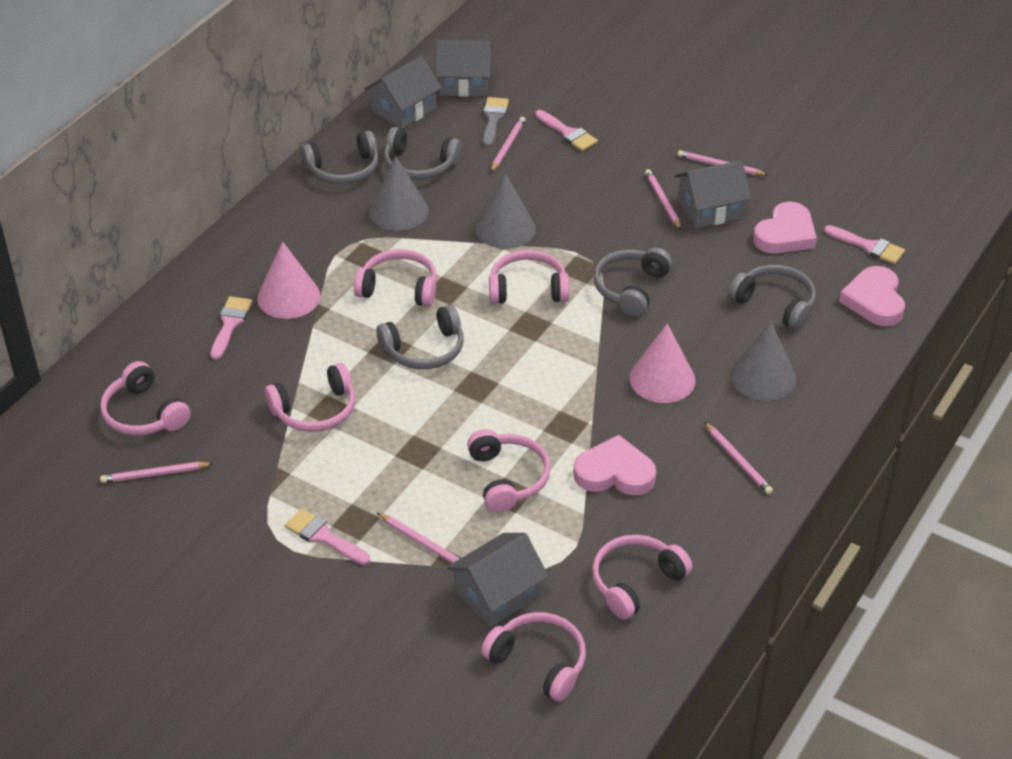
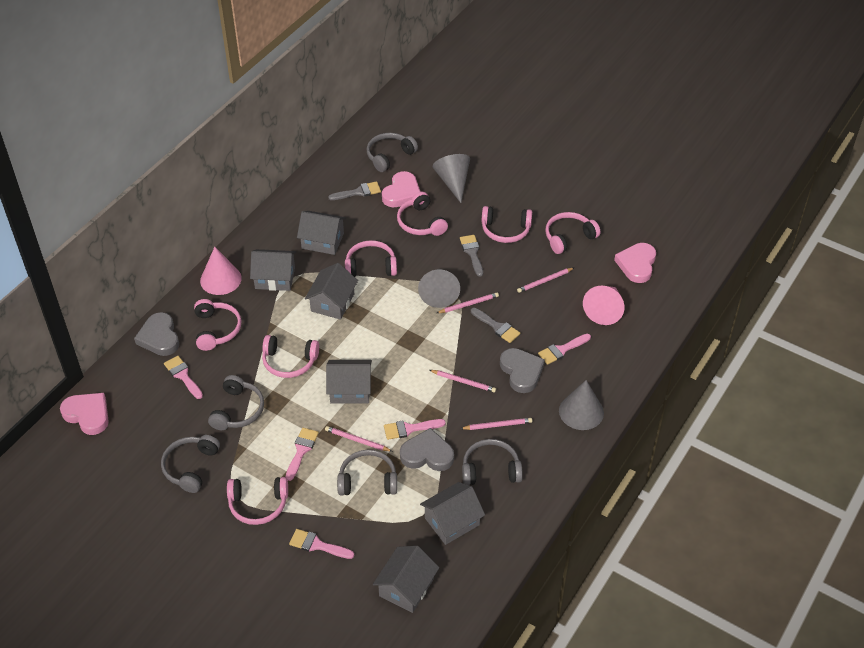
grey brush: 1 -> 3
grey heart: 0 -> 3
grey house: 4 -> 6
pink brush: 4 -> 5
pink pencil: 6 -> 5

